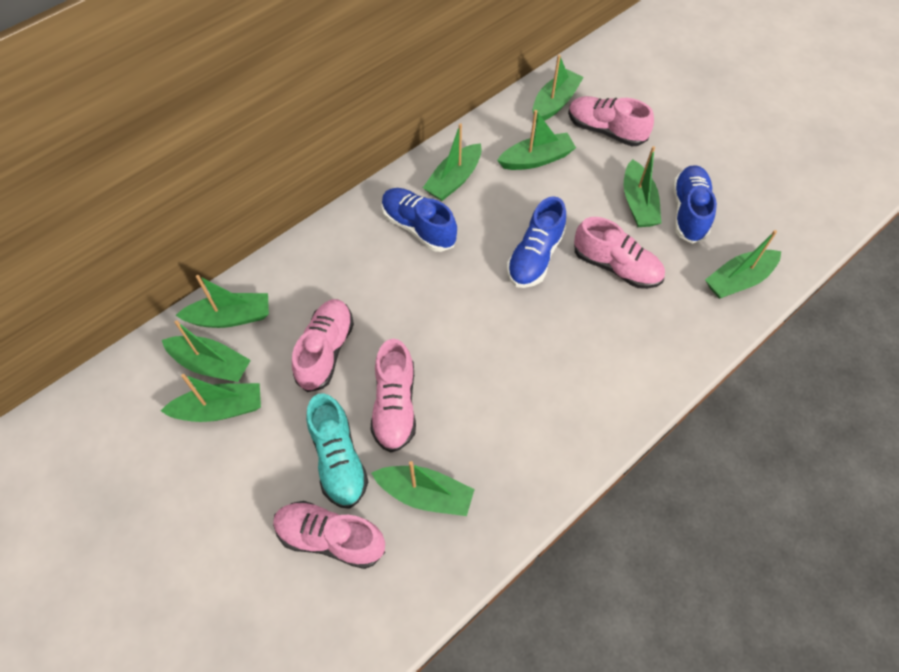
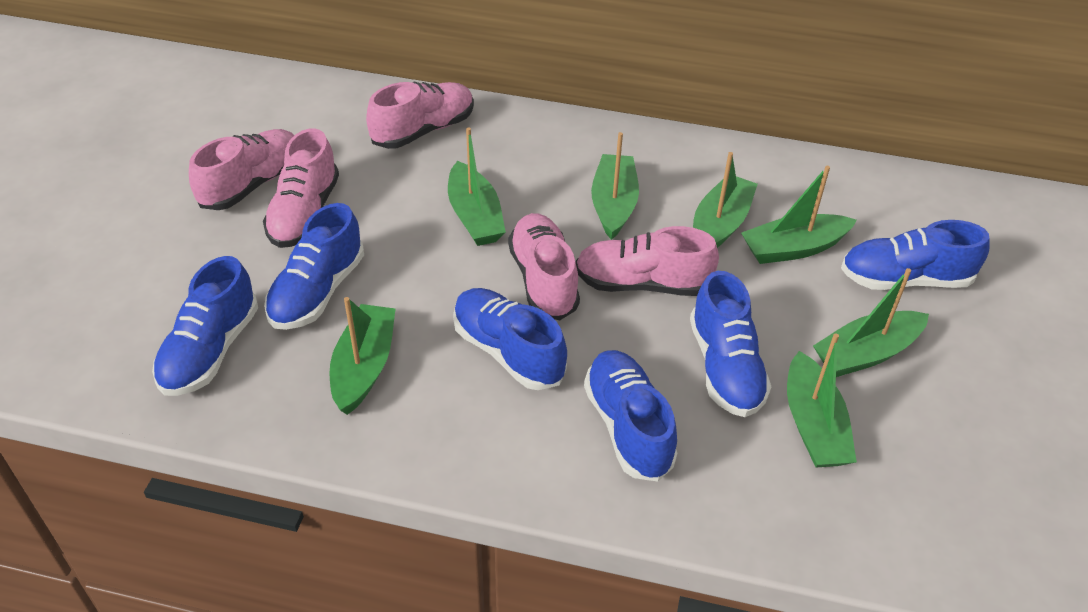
blue shoe: 3 -> 6
green boat: 9 -> 7
turquoise shoe: 1 -> 0

